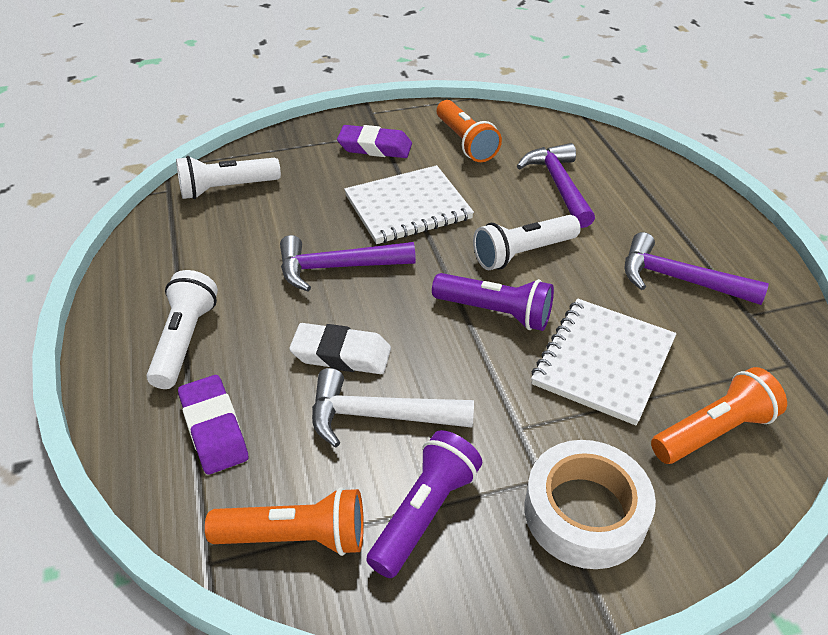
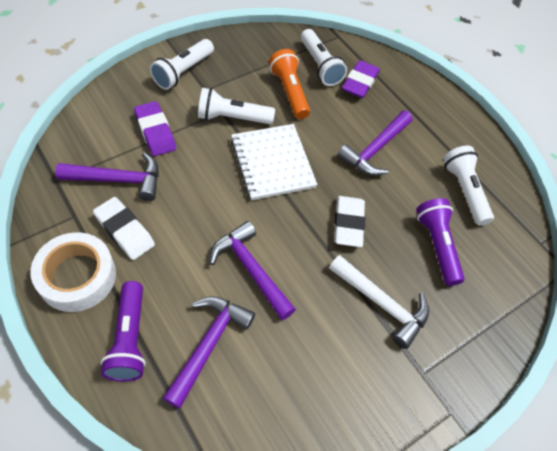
orange flashlight: 3 -> 1
purple hammer: 3 -> 4
white eraser: 1 -> 2
white flashlight: 3 -> 4
white notebook: 2 -> 1

